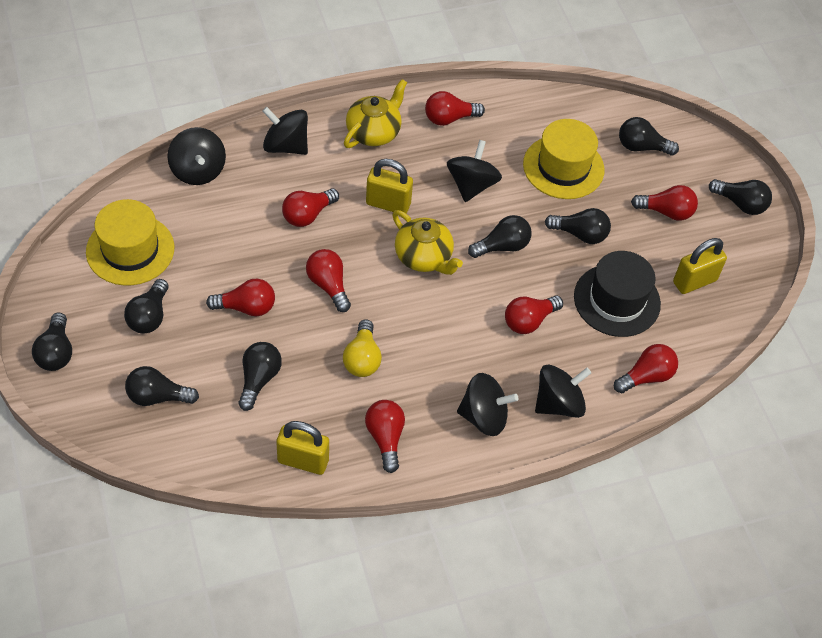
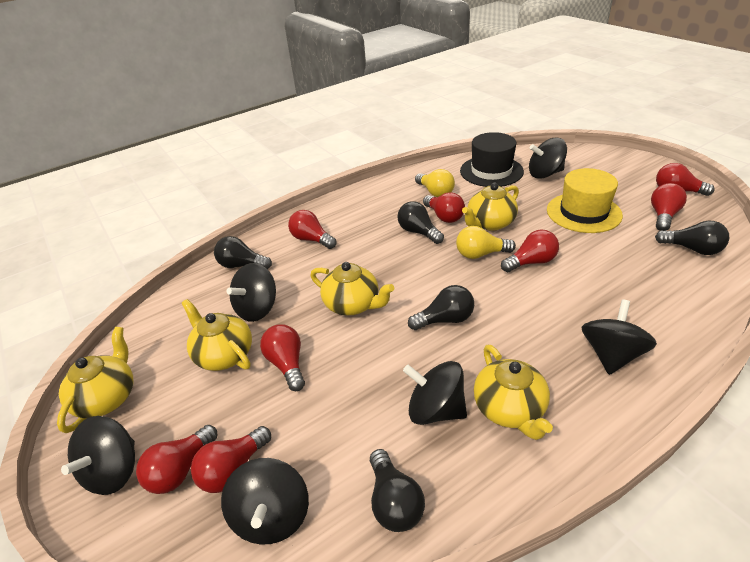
black light bulb: 8 -> 5
black spinning top: 5 -> 6
yellow hat: 2 -> 1
yellow light bulb: 1 -> 2
yellow padlock: 3 -> 0
yellow teapot: 2 -> 5

